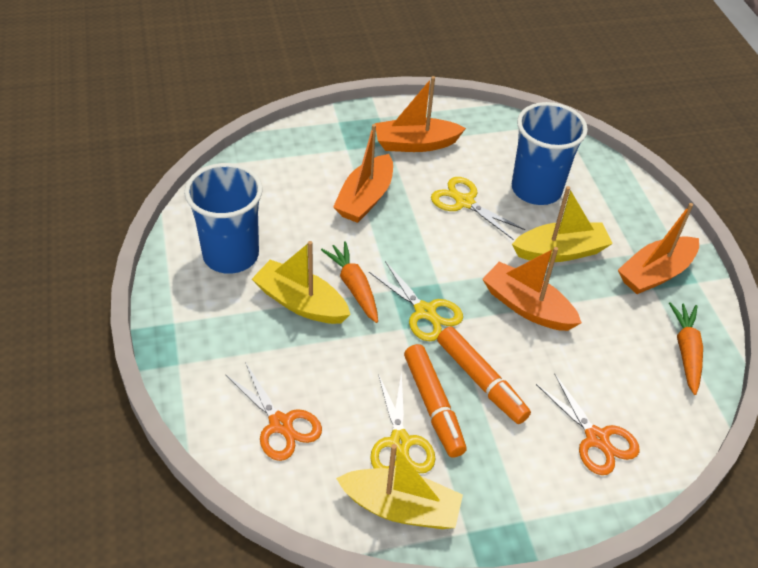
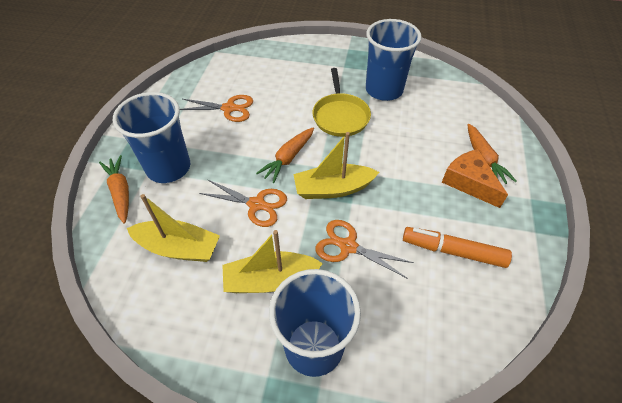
blue cup: 2 -> 3
orange boat: 4 -> 0
orange carrot: 2 -> 3
orange cheese: 0 -> 1
orange marker: 2 -> 1
orange scissors: 2 -> 3
yellow pan: 0 -> 1
yellow scissors: 3 -> 0

